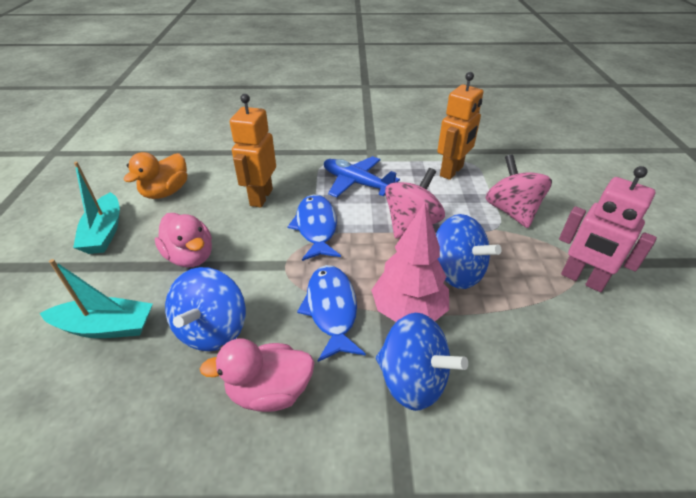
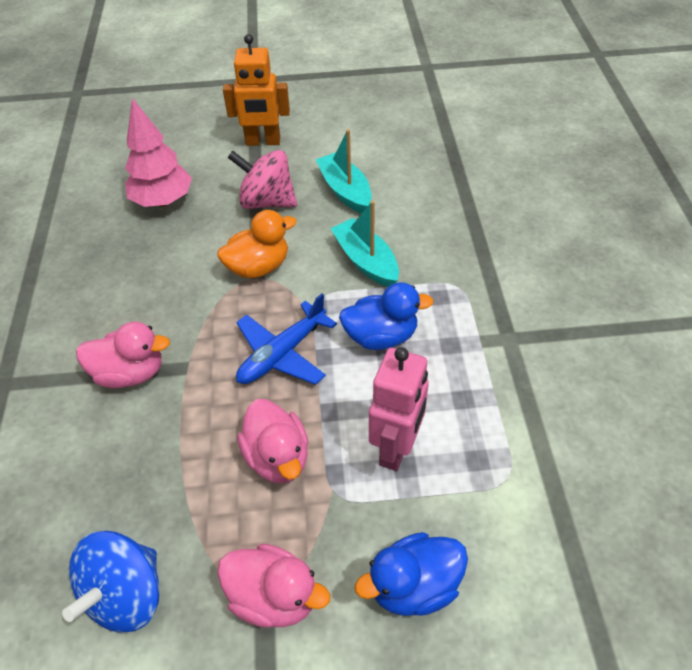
blue duck: 0 -> 2
blue fish: 2 -> 0
blue spinning top: 3 -> 1
orange robot: 2 -> 1
pink duck: 2 -> 3
pink spinning top: 2 -> 1

